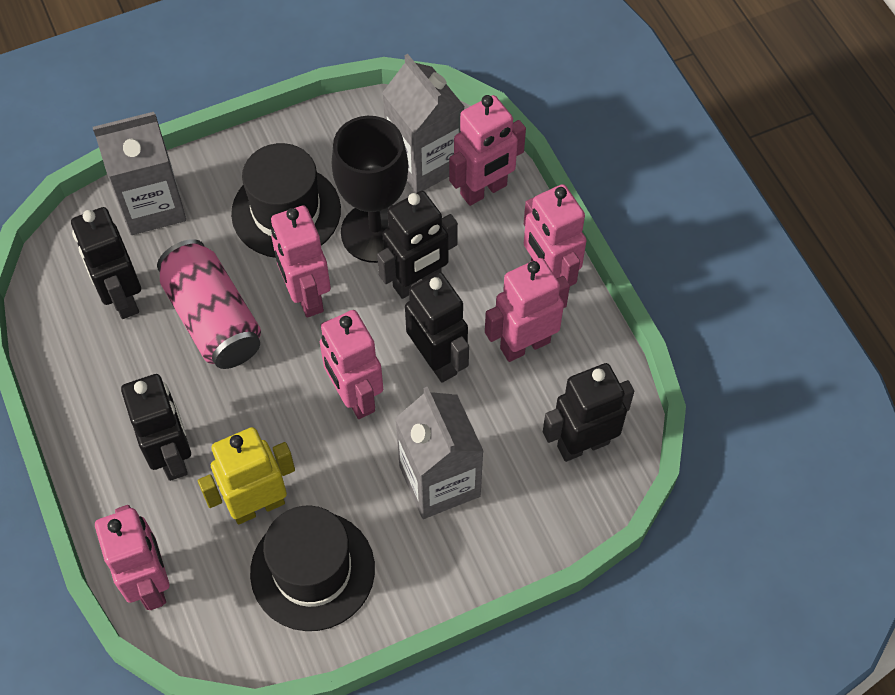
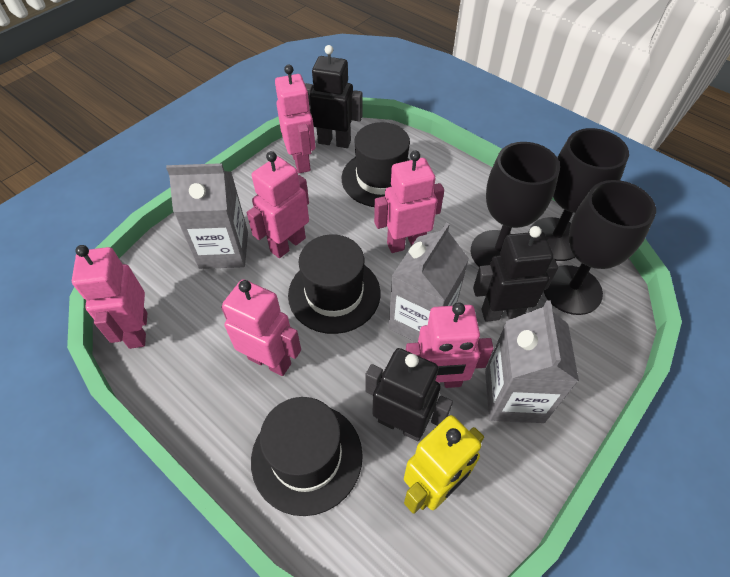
black goblet: 1 -> 3
black hat: 2 -> 3
black robot: 5 -> 3
pink can: 1 -> 0

